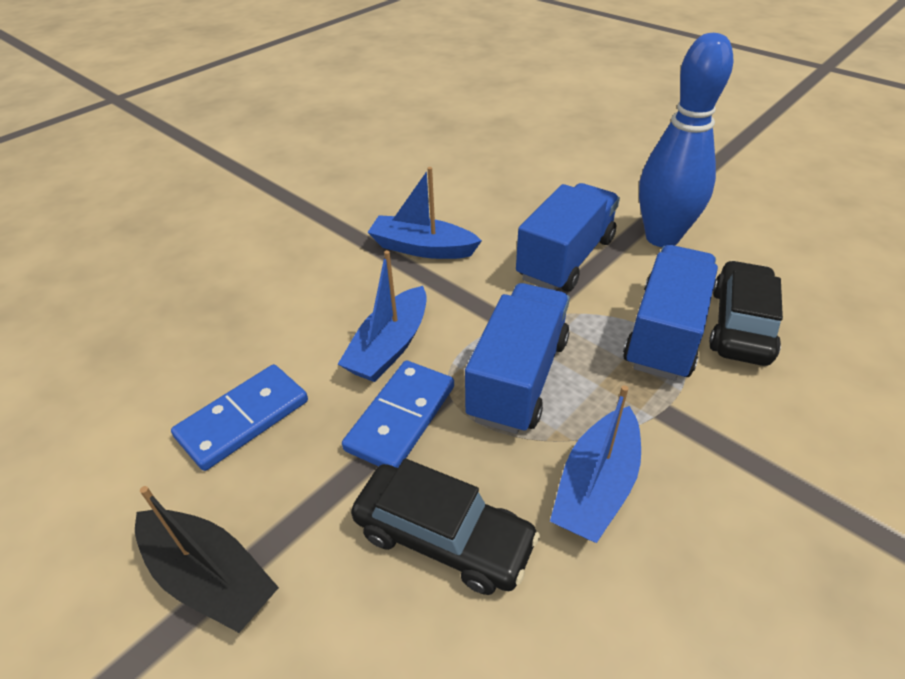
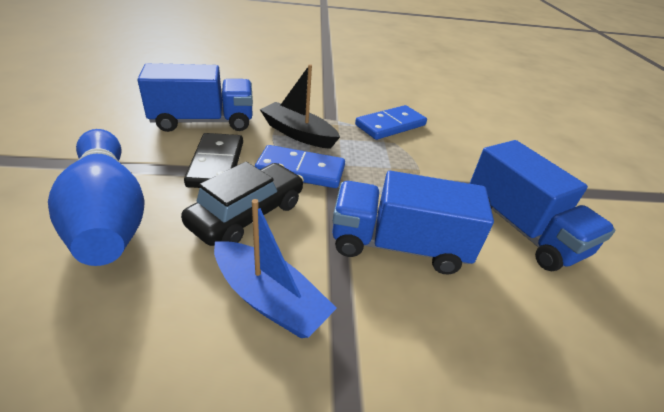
black car: 2 -> 1
black domino: 0 -> 1
blue boat: 3 -> 1

